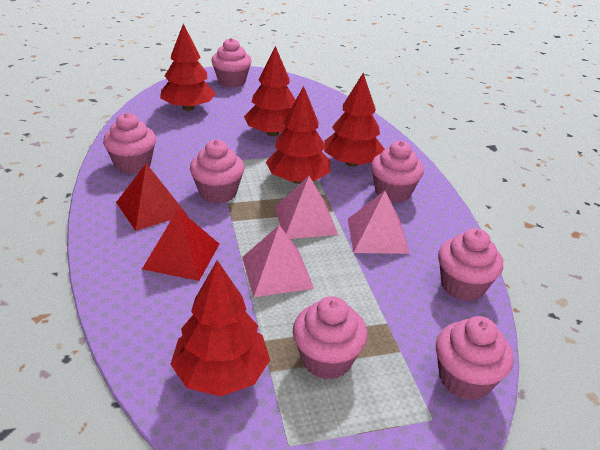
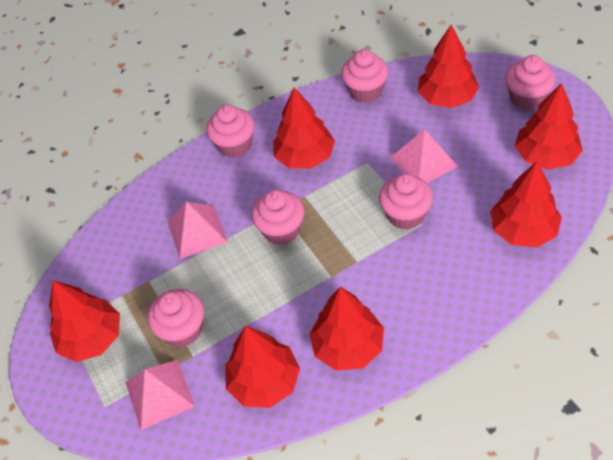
pink cupcake: 7 -> 6
red pyramid: 2 -> 0
red tree: 5 -> 7

